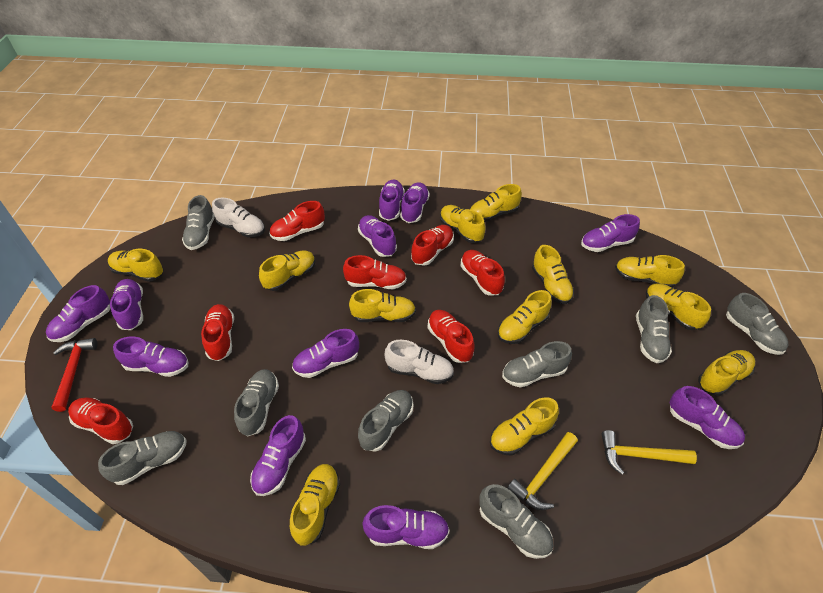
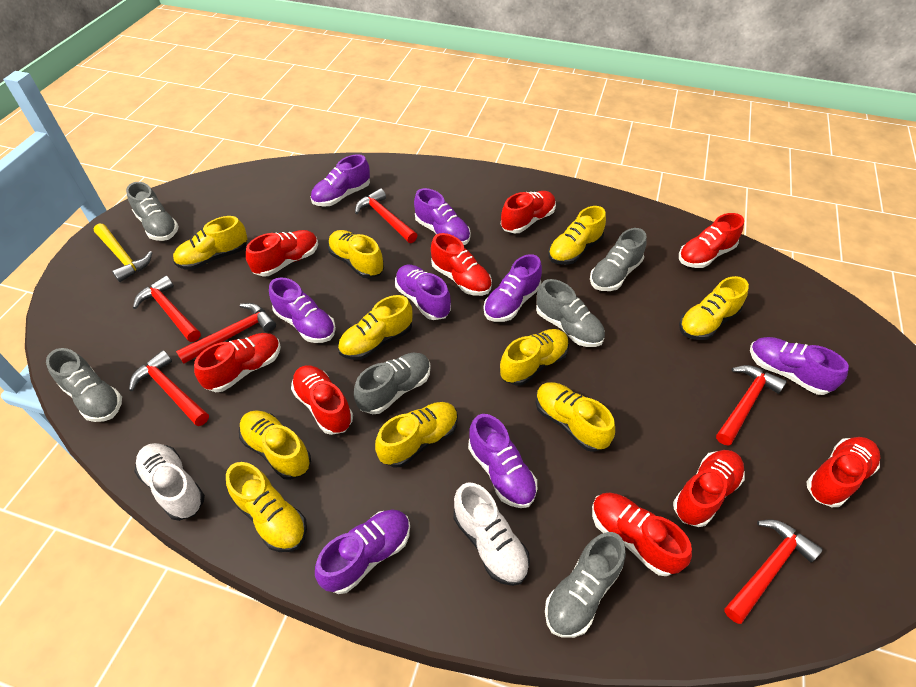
grey shoe: 8 -> 6
purple shoe: 11 -> 8
red hammer: 1 -> 6
red shoe: 7 -> 9
yellow hammer: 2 -> 1
yellow shoe: 12 -> 10

